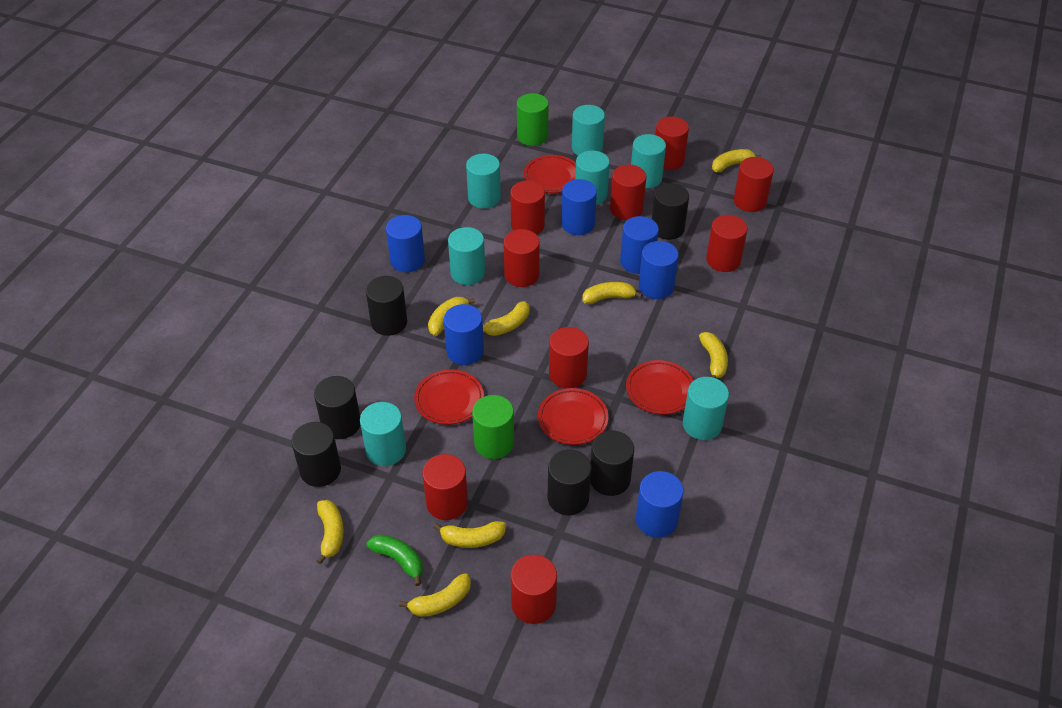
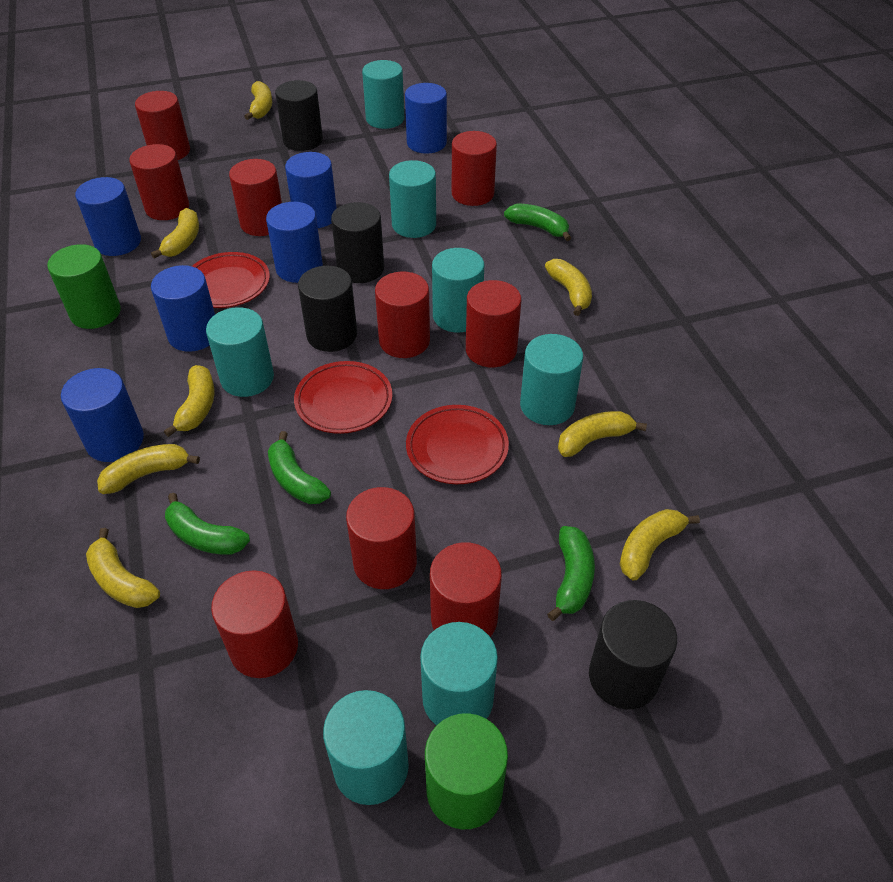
black cylinder: 6 -> 4
green banana: 1 -> 4
red plate: 4 -> 3

